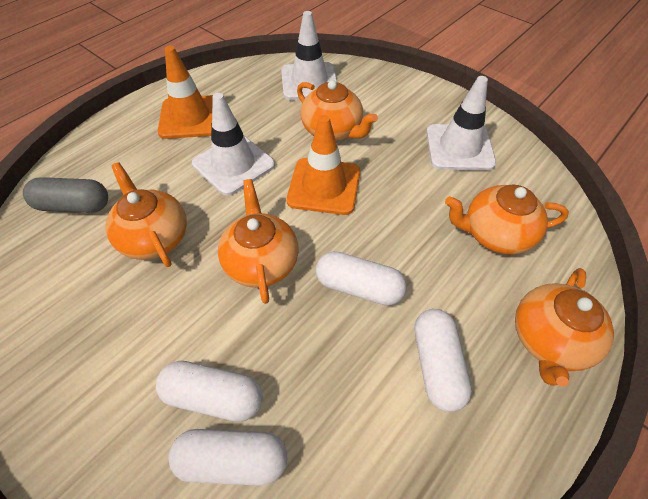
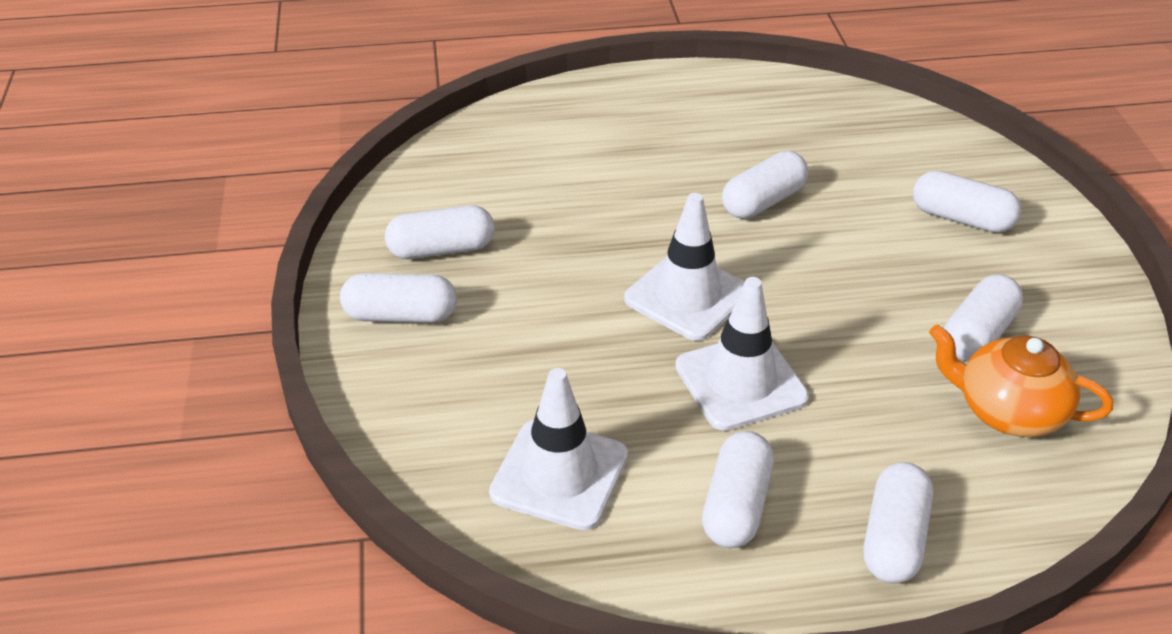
grey capsule: 1 -> 0
orange teapot: 5 -> 1
orange traffic cone: 2 -> 0
white capsule: 4 -> 7

